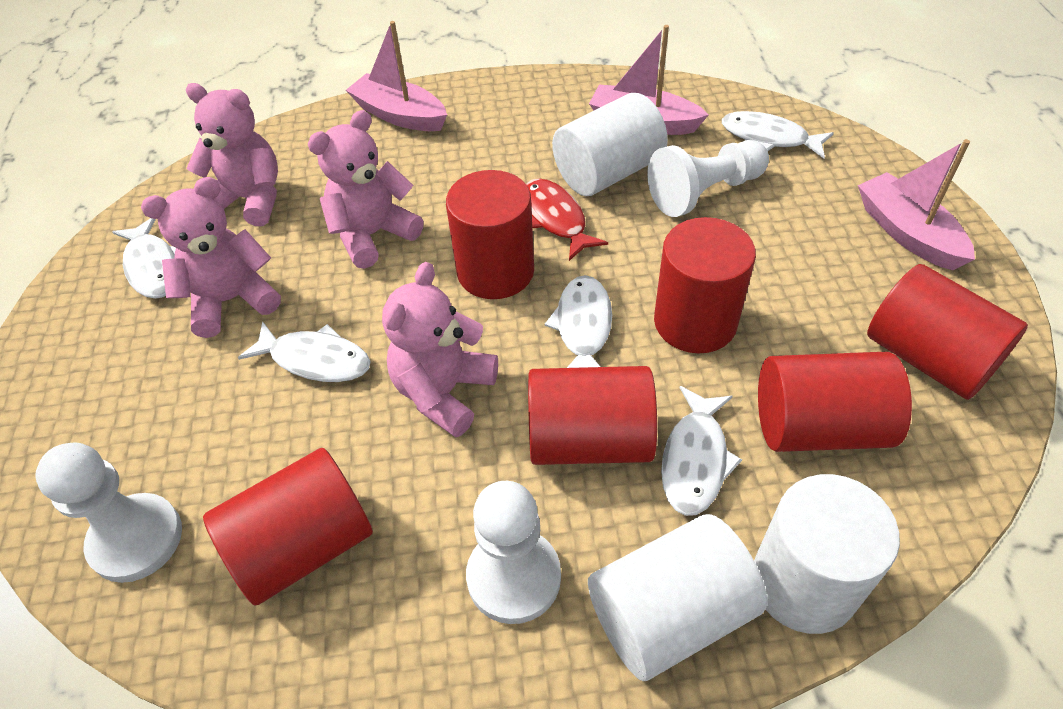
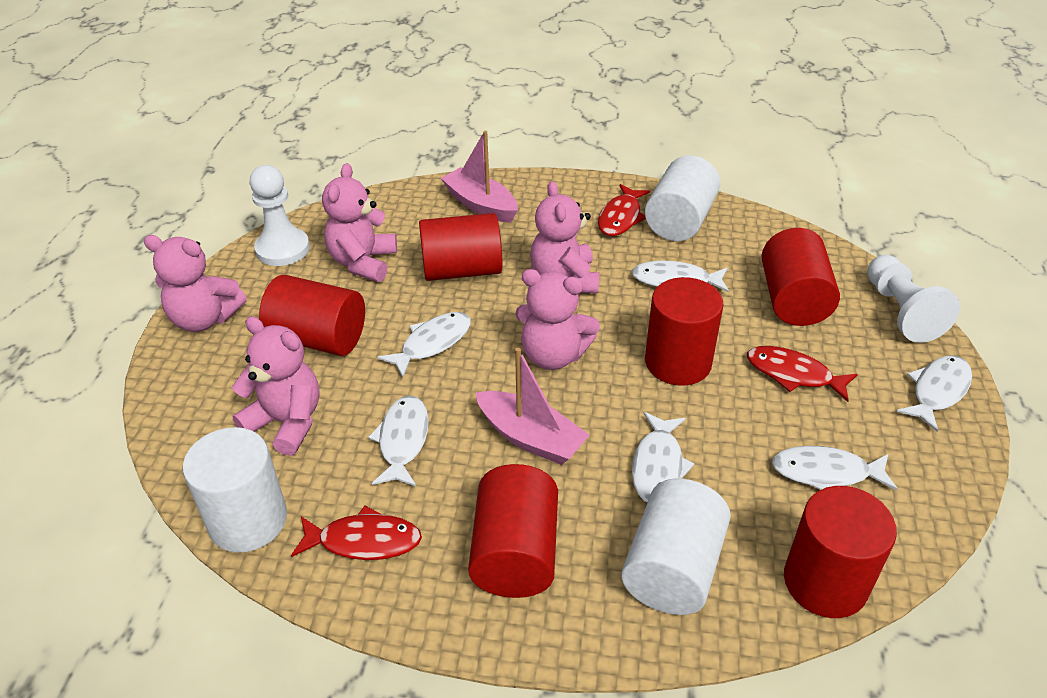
pink boat: 3 -> 2
pink teddy bear: 4 -> 5
red fish: 1 -> 3
white fish: 5 -> 6
white pawn: 3 -> 2

